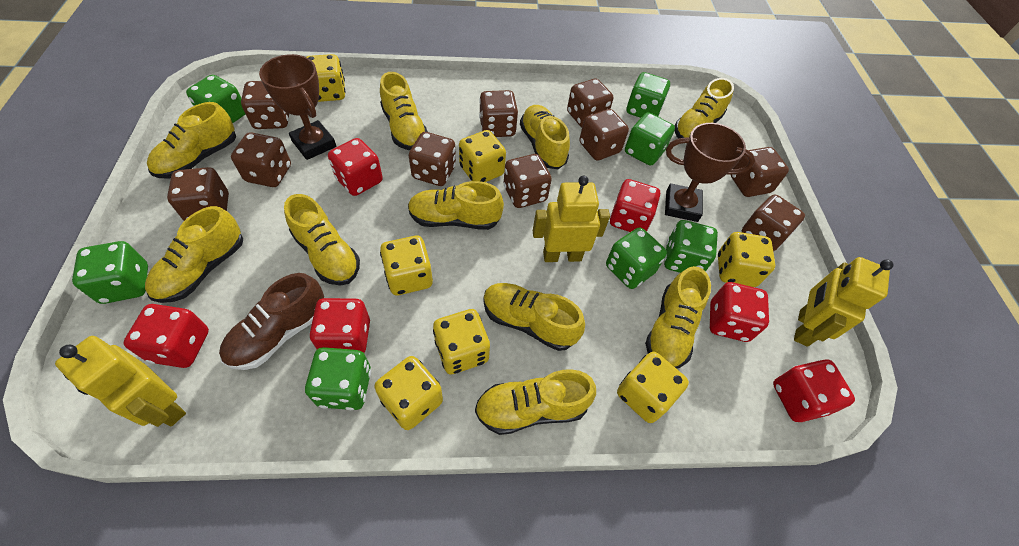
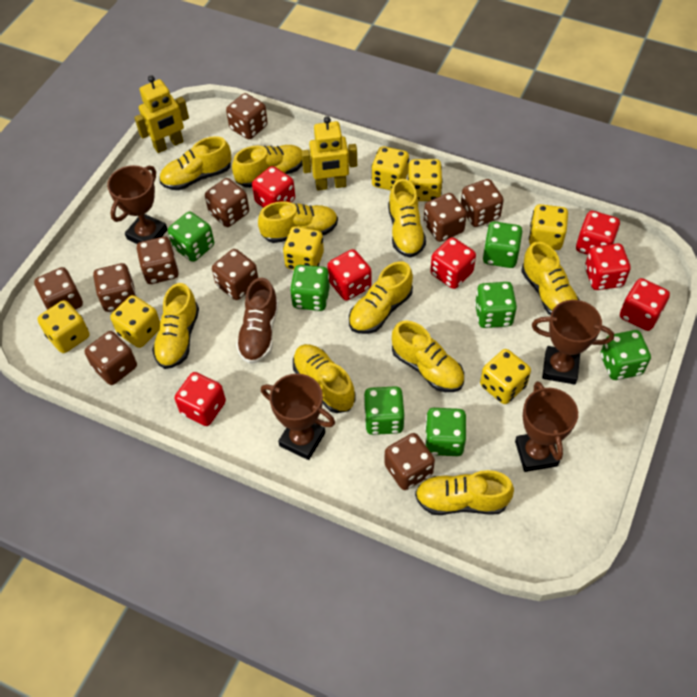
brown trophy: 2 -> 4
red dice: 6 -> 7
yellow robot: 3 -> 2

